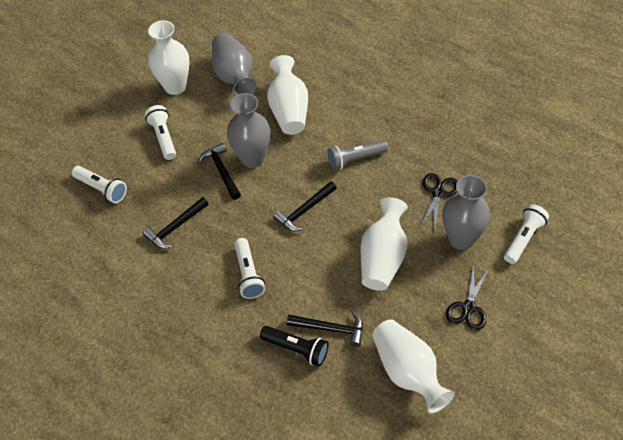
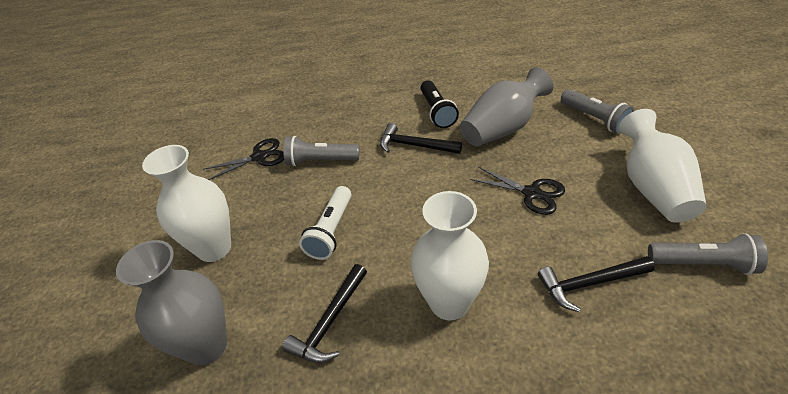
black hammer: 4 -> 3
grey flashlight: 1 -> 3
grey vase: 3 -> 2
white flashlight: 4 -> 1
white vase: 4 -> 3

